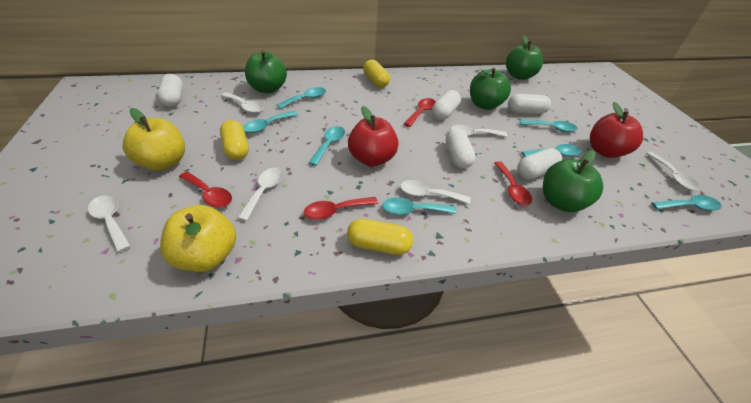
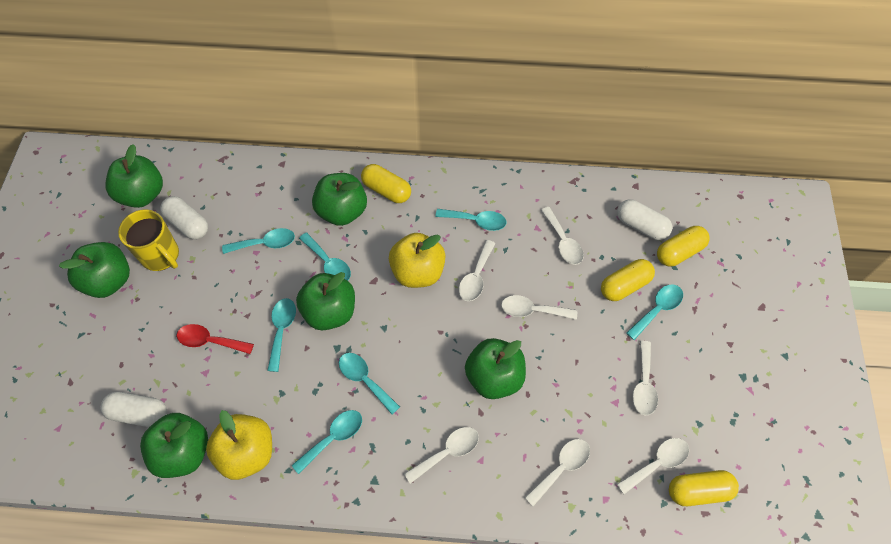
green apple: 4 -> 6
red apple: 2 -> 0
red spoon: 4 -> 1
white capsule: 5 -> 3
white spoon: 6 -> 7
yellow capsule: 3 -> 4
yellow mug: 0 -> 1

